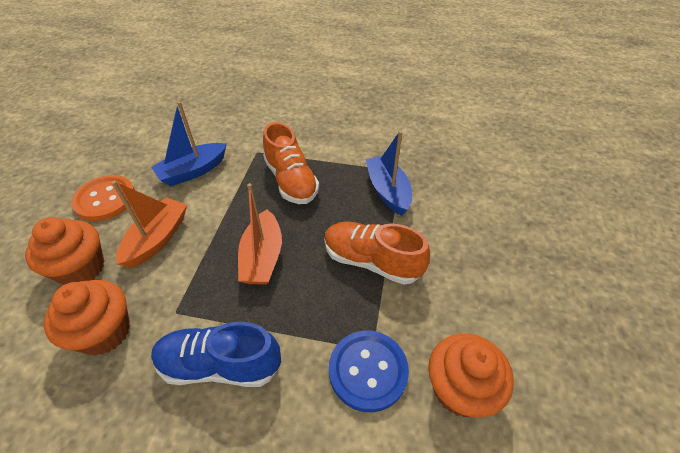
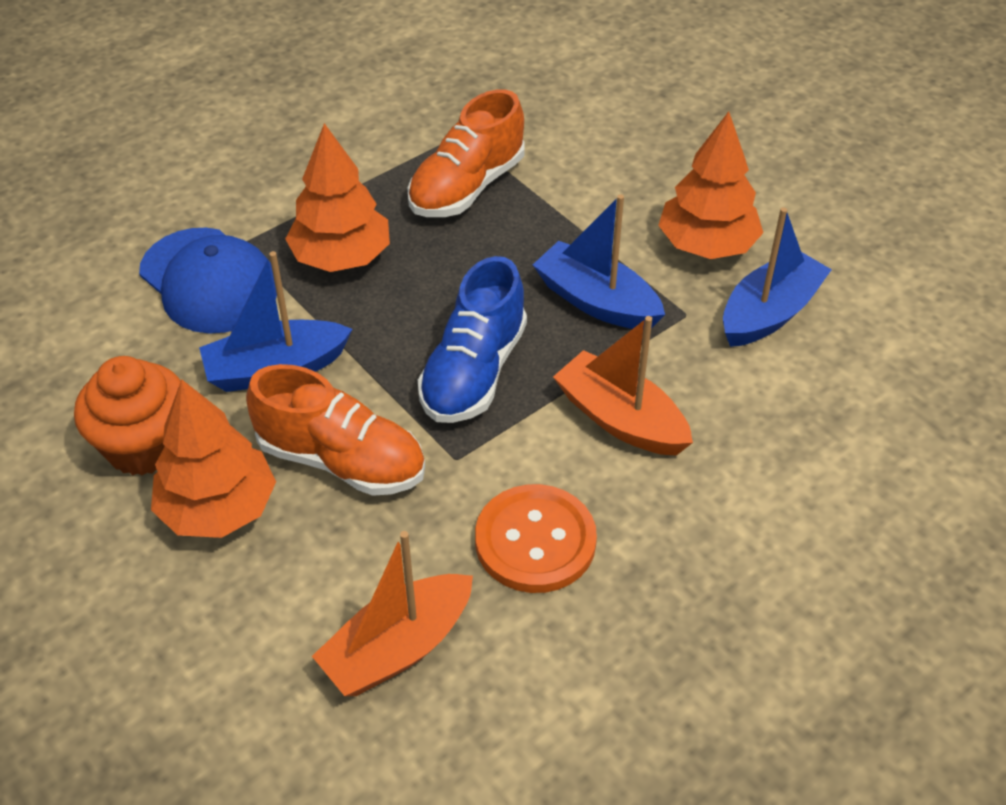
blue boat: 2 -> 3
blue button: 1 -> 0
blue cap: 0 -> 1
orange cupcake: 3 -> 1
orange tree: 0 -> 3

